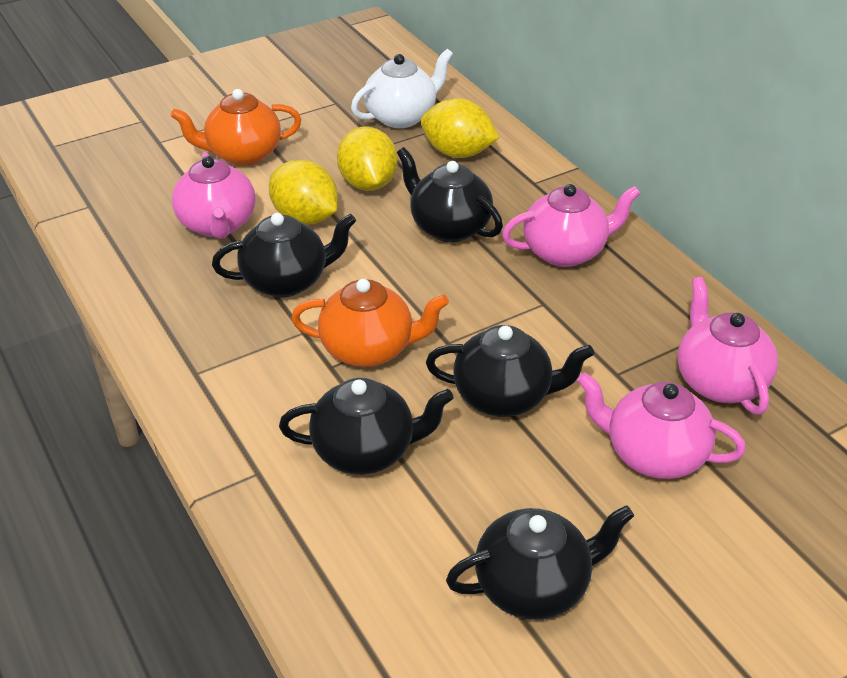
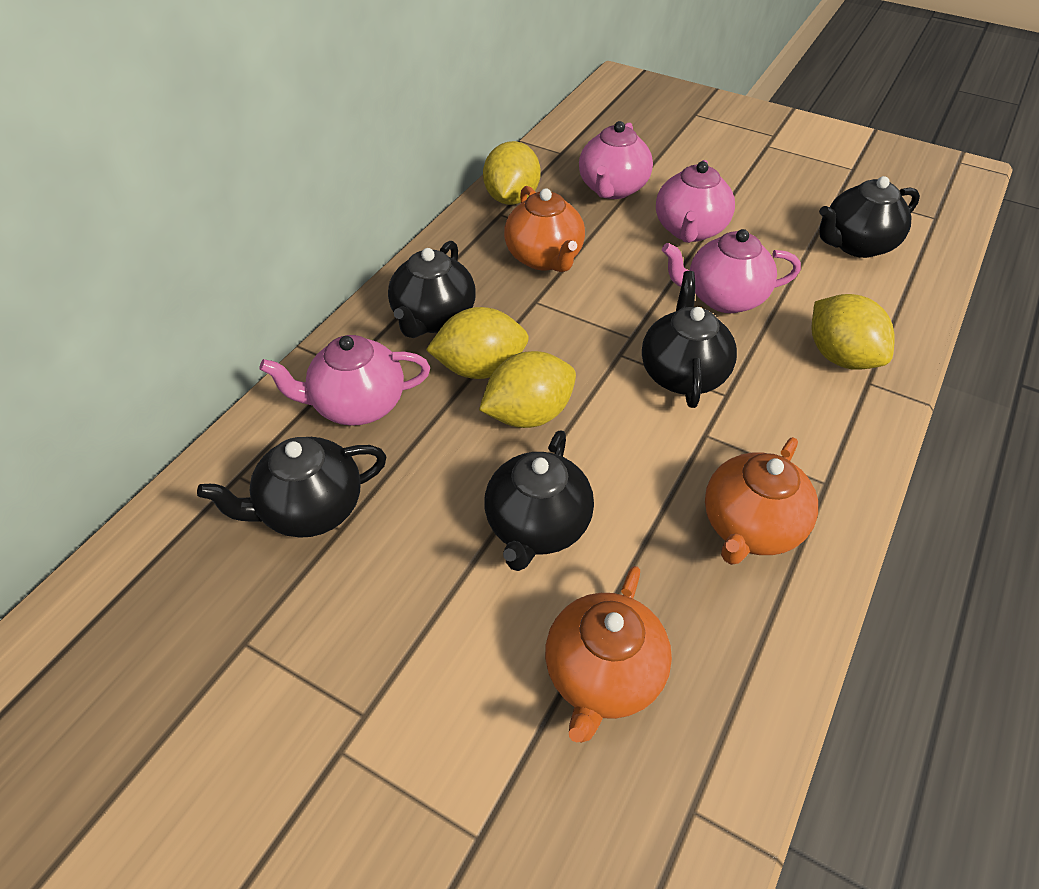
orange teapot: 2 -> 3
white teapot: 1 -> 0
yellow lemon: 3 -> 4

